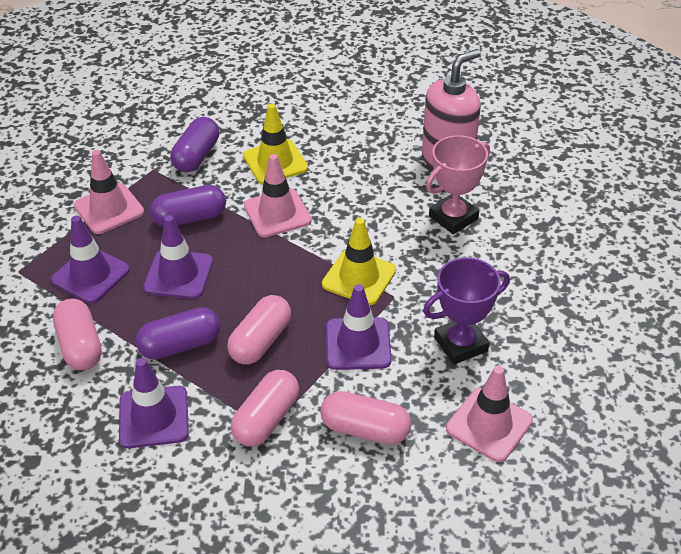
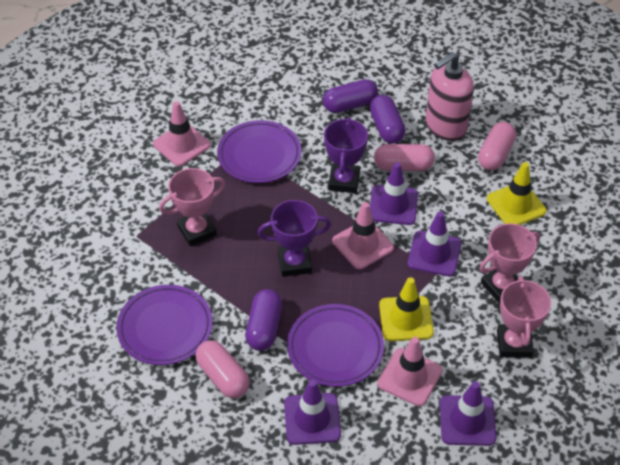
pink capsule: 4 -> 3
pink trophy: 1 -> 3
purple plate: 0 -> 3
purple trophy: 1 -> 2

